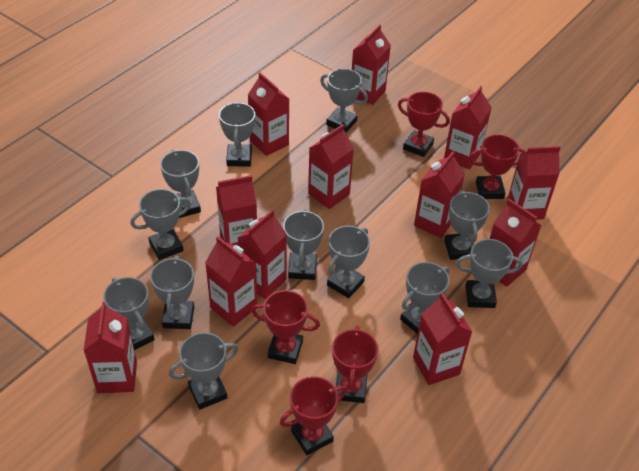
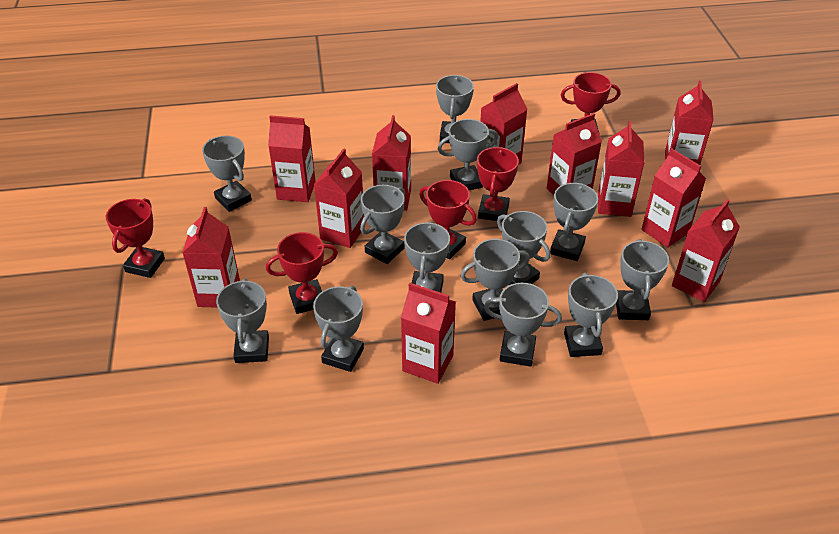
grey trophy: 12 -> 13
red carton: 12 -> 11

